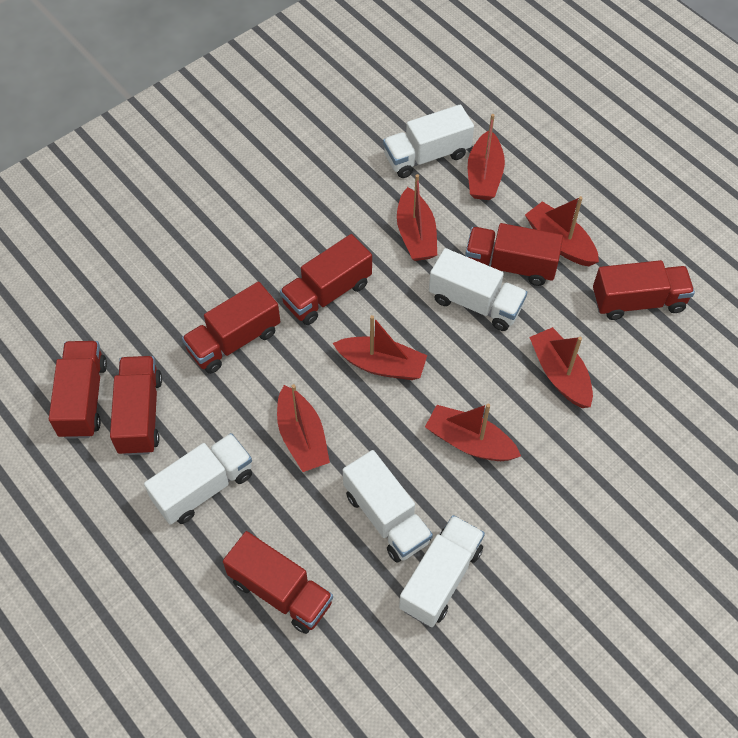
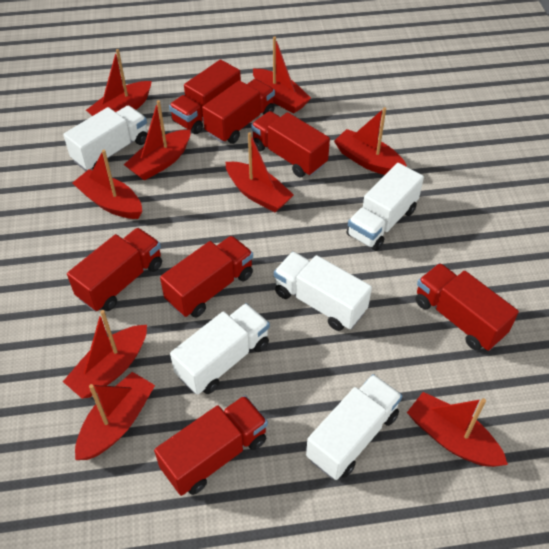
red boat: 7 -> 9

